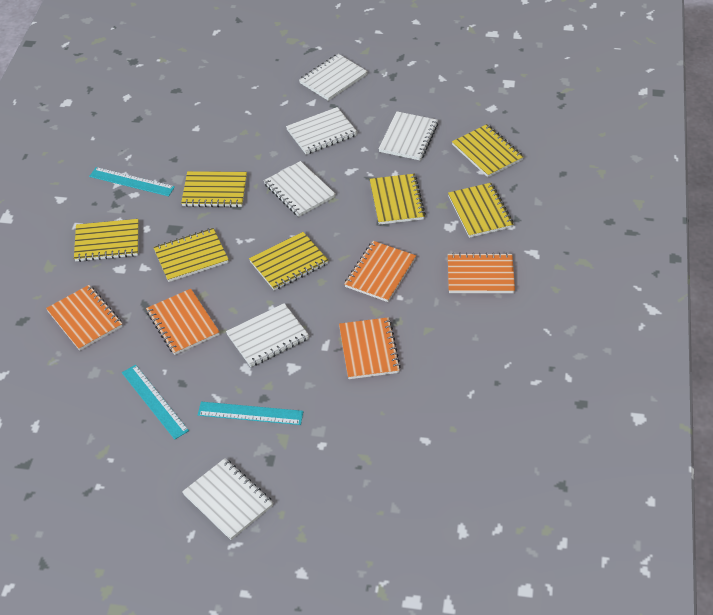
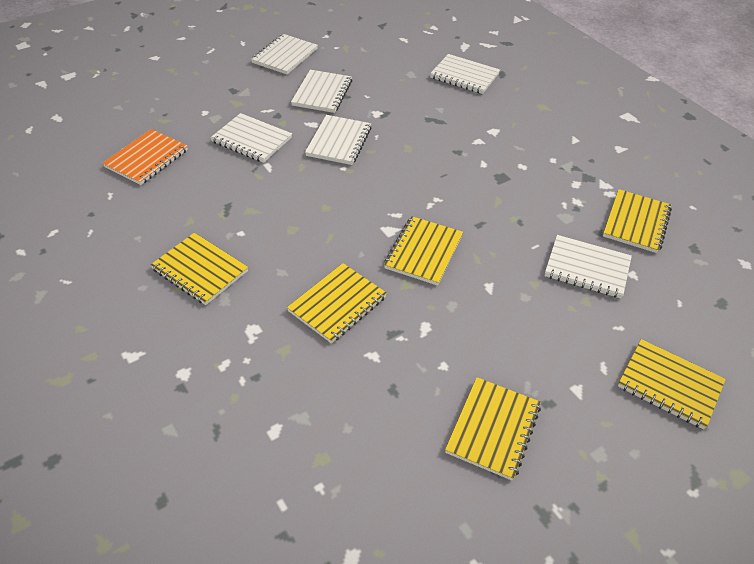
orange notebook: 5 -> 1
turquoise ruler: 3 -> 0
yellow notebook: 7 -> 6

